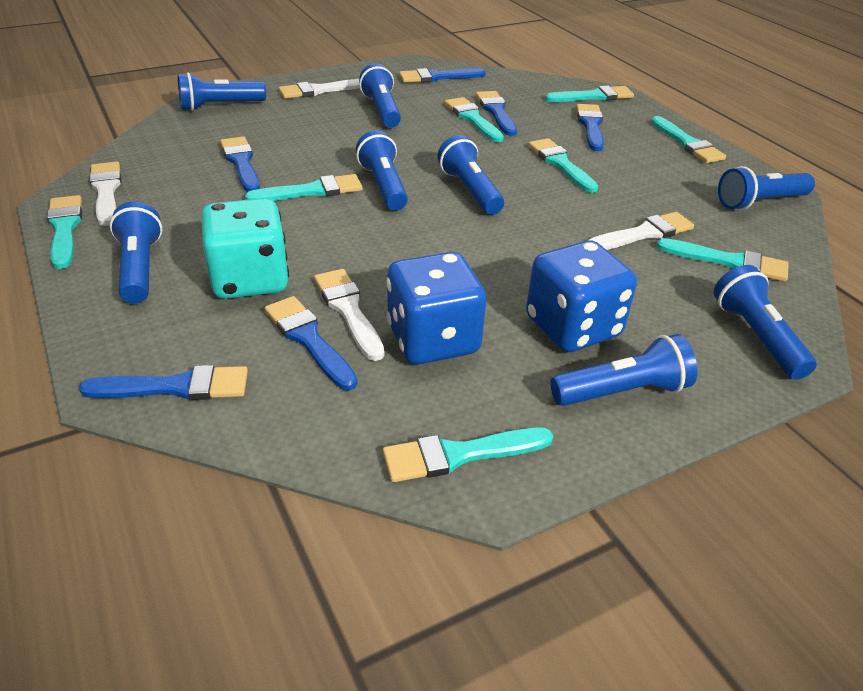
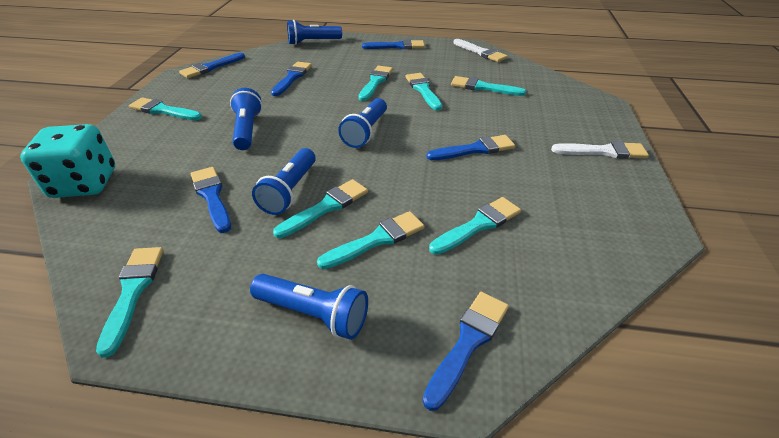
blue dice: 2 -> 0
blue flashlight: 8 -> 5
white brush: 4 -> 2

